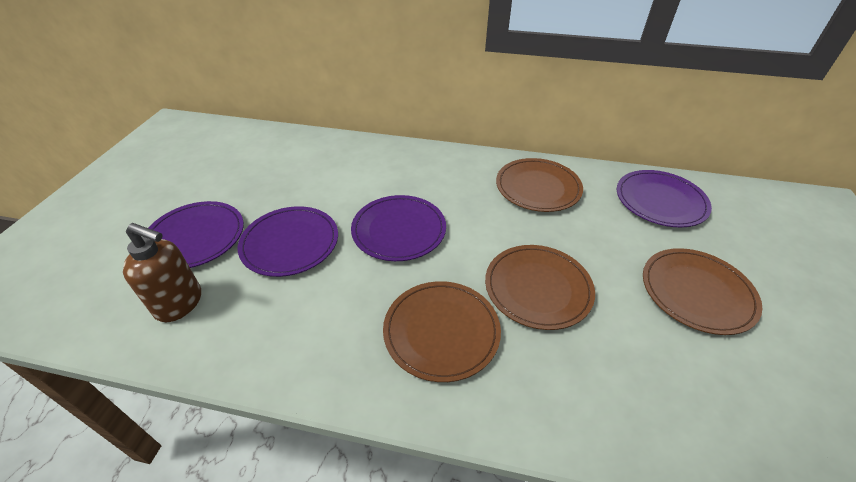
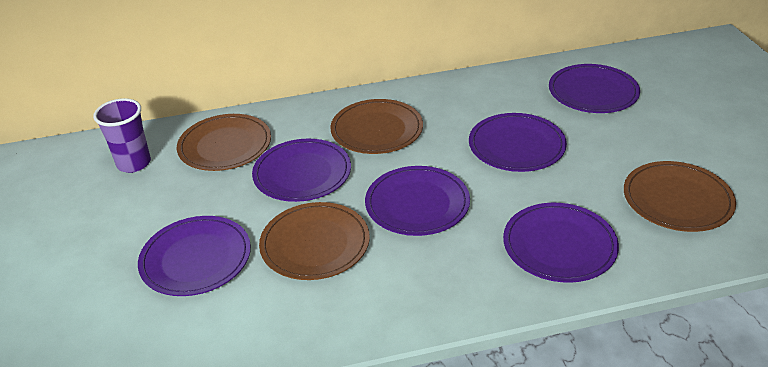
brown soap dispenser: 1 -> 0
purple cup: 0 -> 1
purple plate: 4 -> 6

